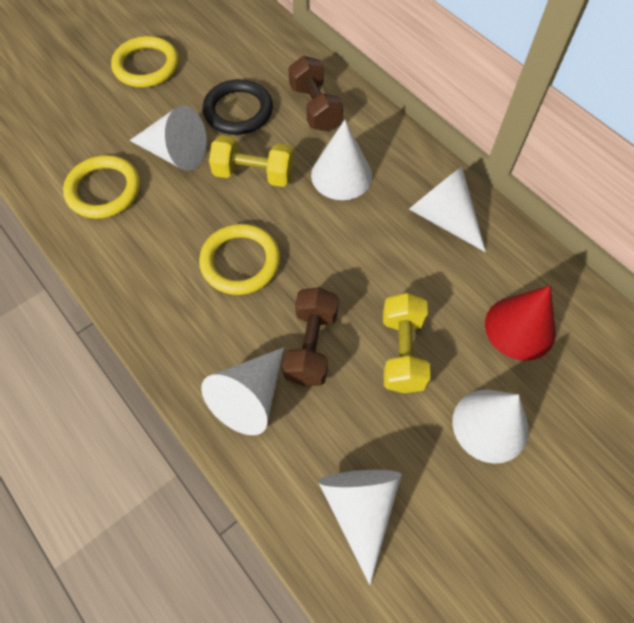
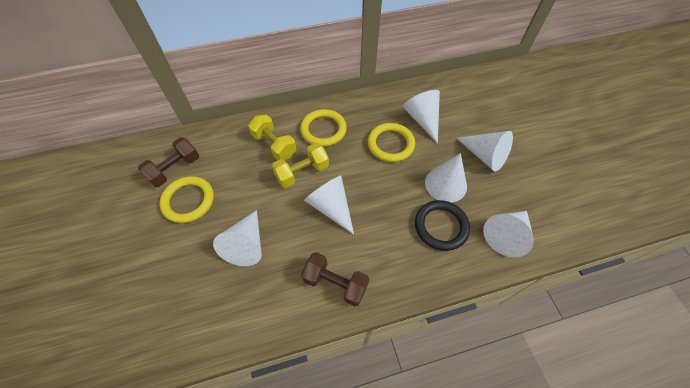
red cone: 1 -> 0

